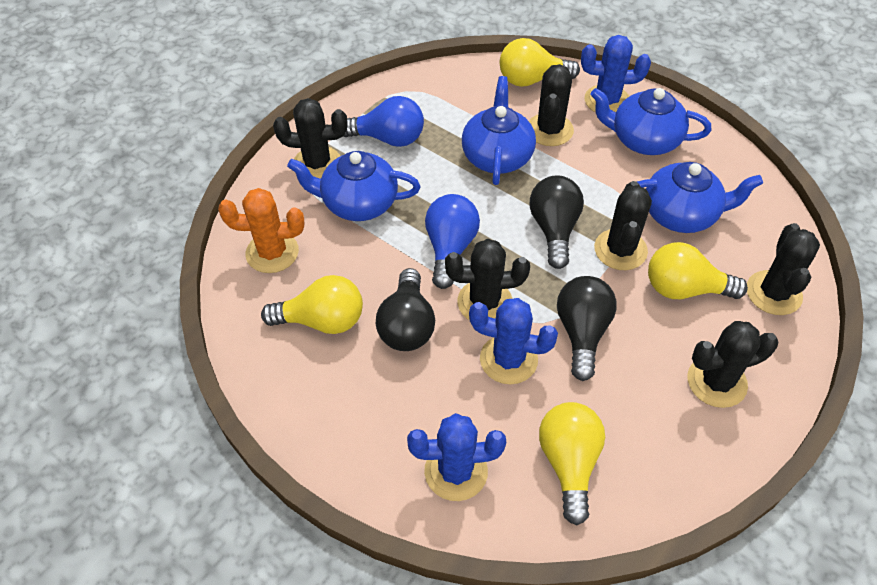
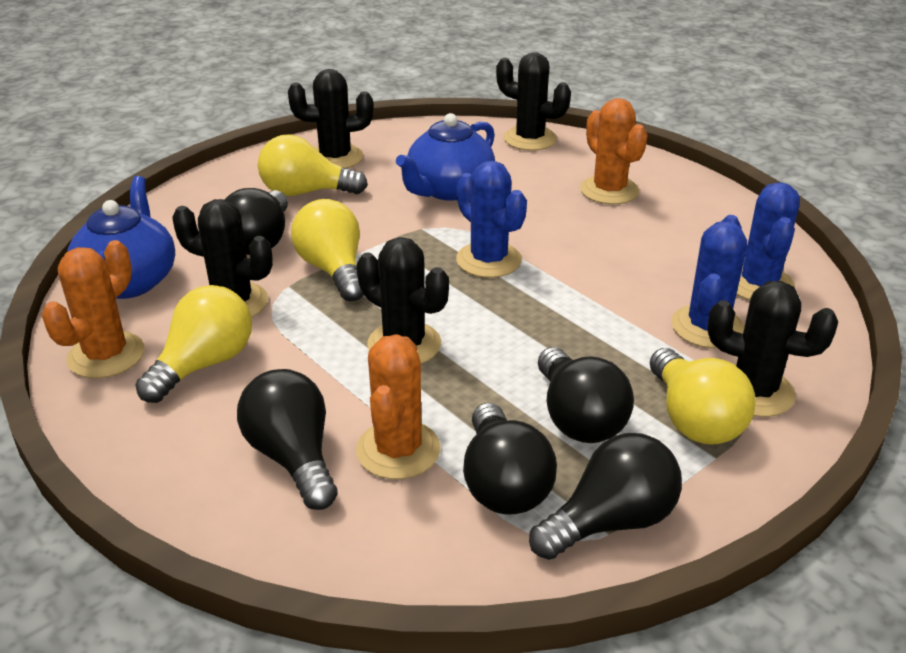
black cactus: 6 -> 5
black light bulb: 3 -> 5
blue light bulb: 2 -> 0
blue teapot: 4 -> 2
orange cactus: 1 -> 3

